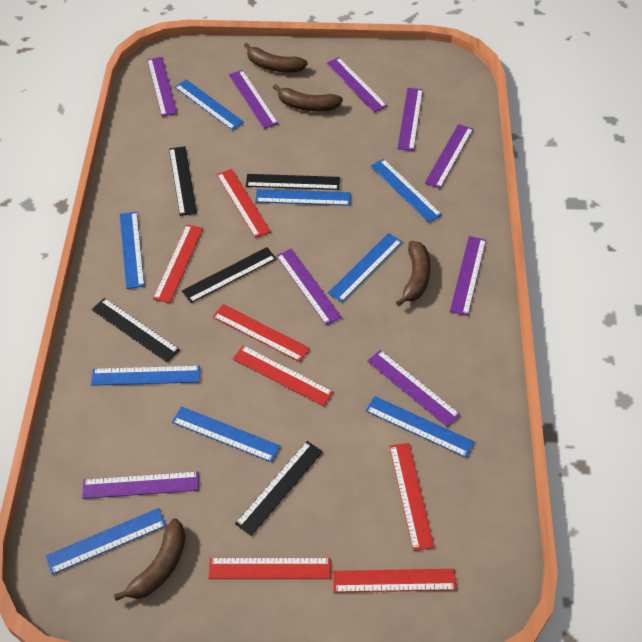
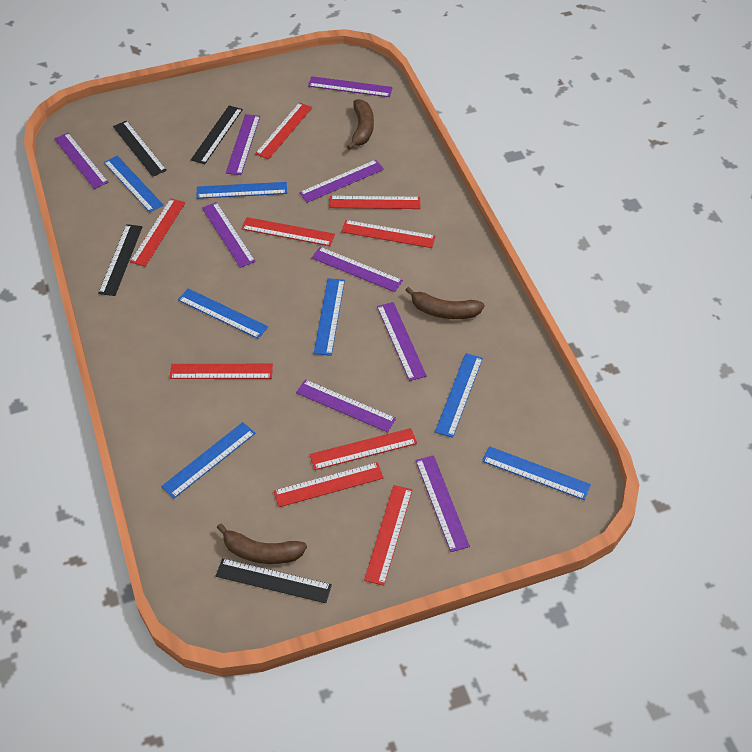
black ruler: 5 -> 4
blue ruler: 9 -> 7
brown banana: 4 -> 3
red ruler: 7 -> 9

